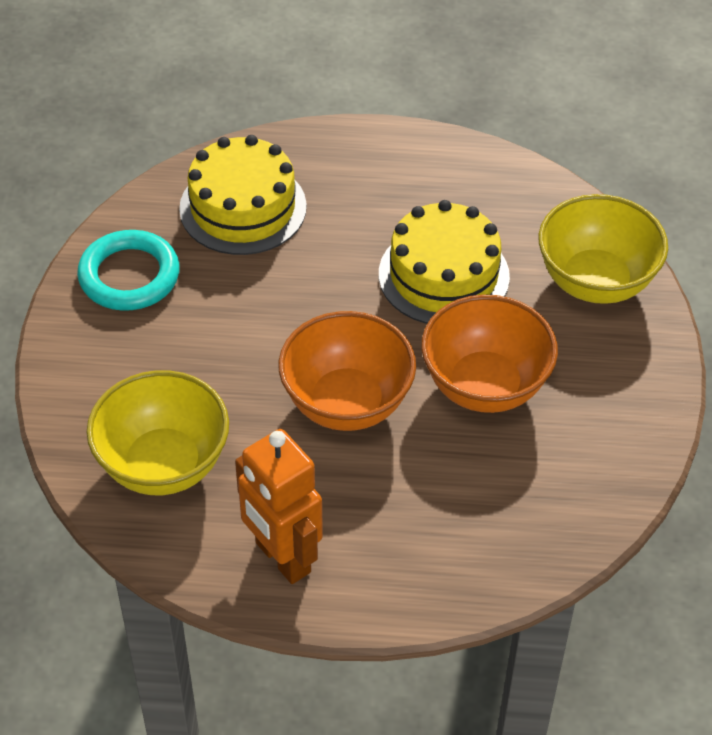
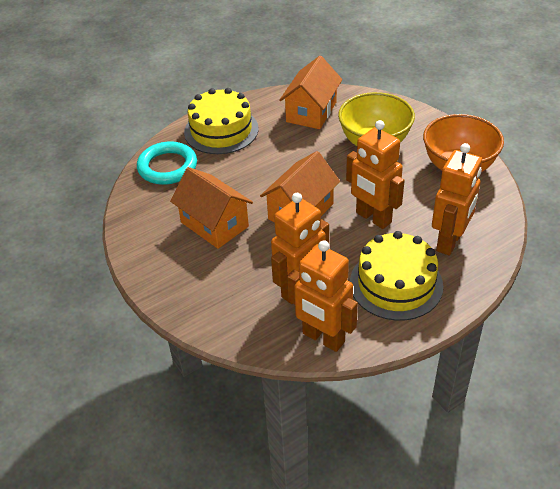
orange bowl: 2 -> 1
orange house: 0 -> 3
orange robot: 1 -> 4
yellow bowl: 2 -> 1

